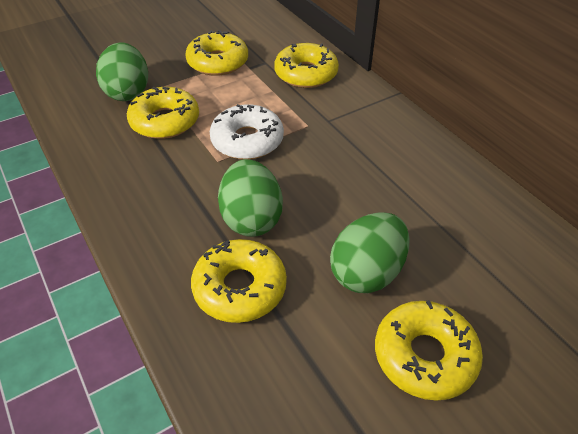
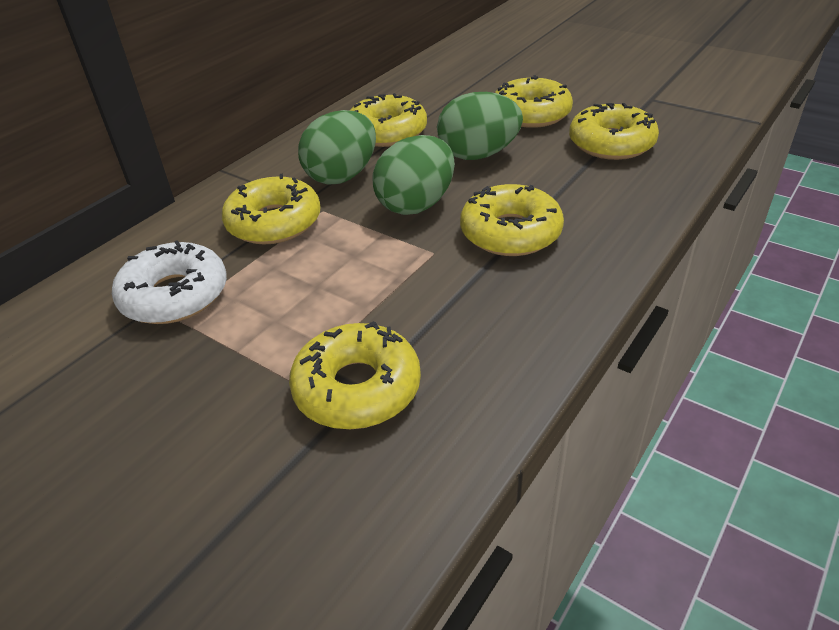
yellow donut: 5 -> 6

